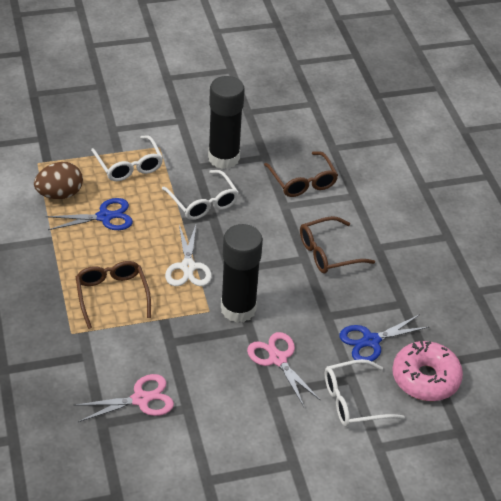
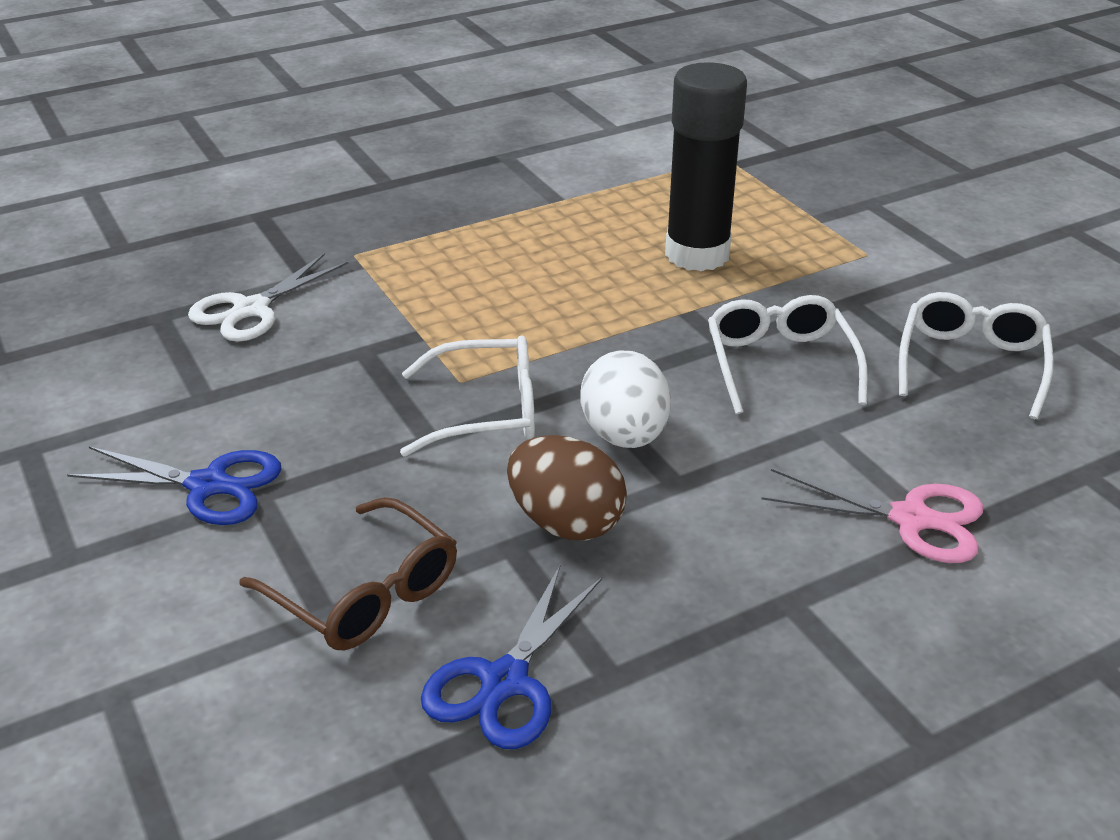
black glue stick: 2 -> 1
brown glasses: 3 -> 1
pink donut: 1 -> 0
pink scissors: 2 -> 1
white egg: 0 -> 1

